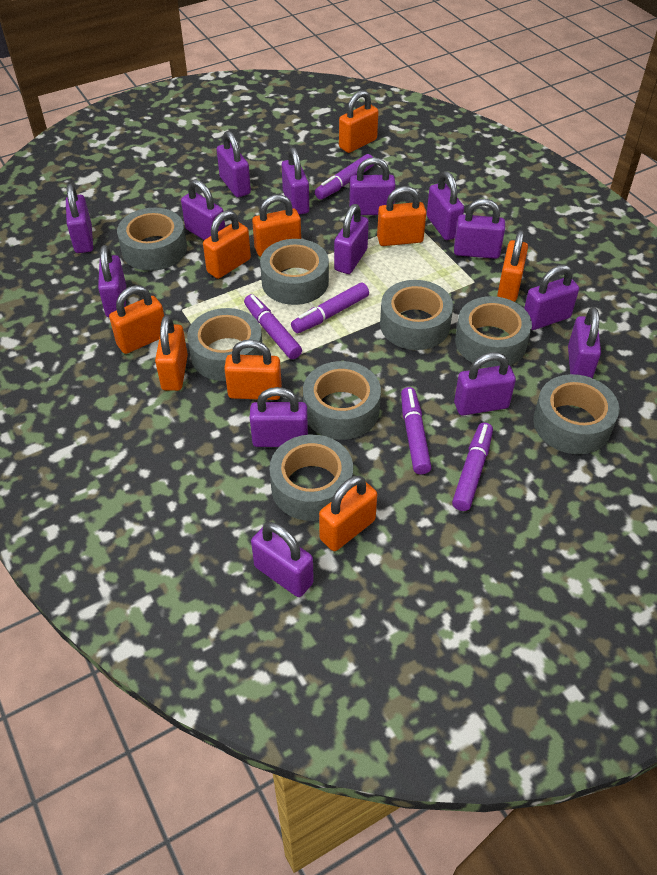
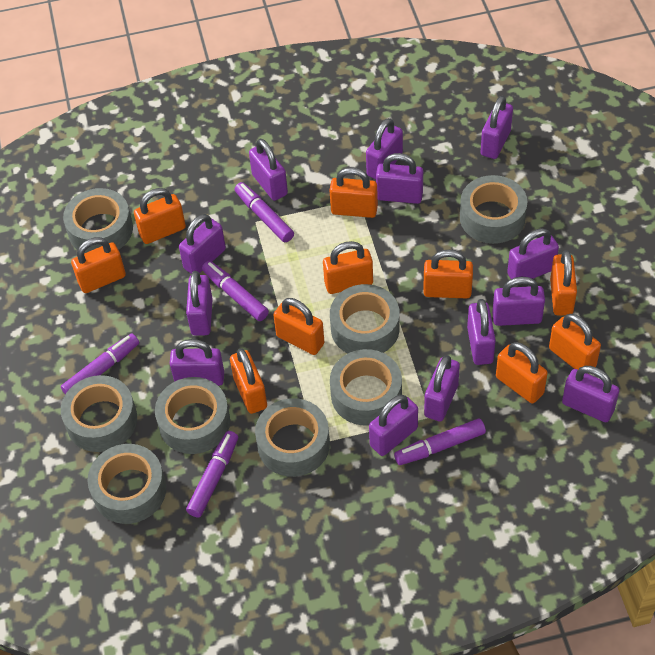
orange padlock: 9 -> 10
purple padlock: 14 -> 13

